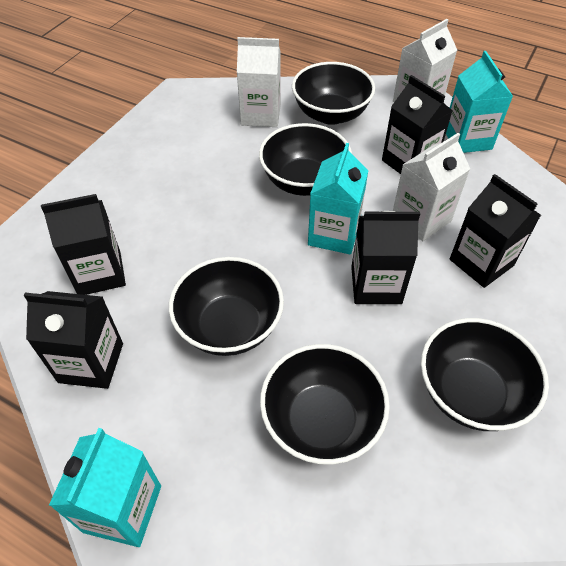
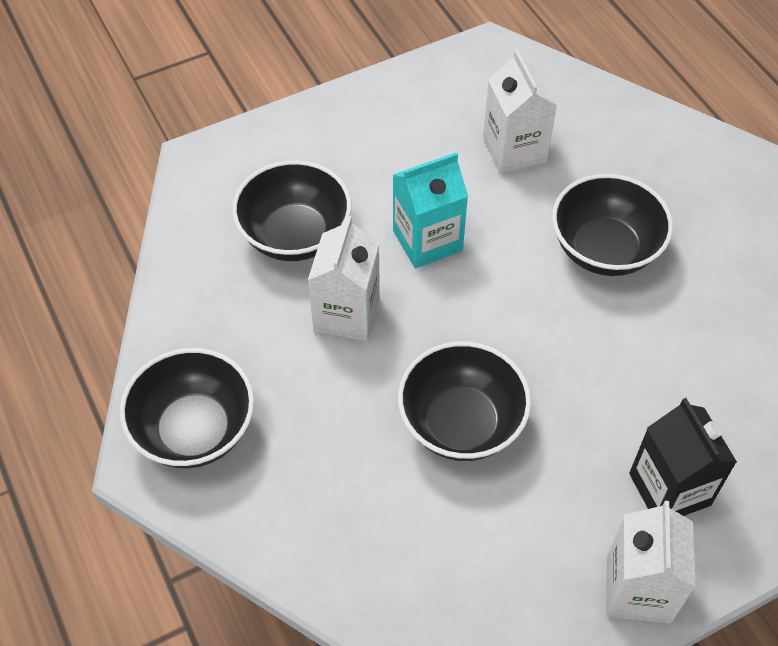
black bowl: 5 -> 4
black carton: 5 -> 1
turquoise carton: 3 -> 1

